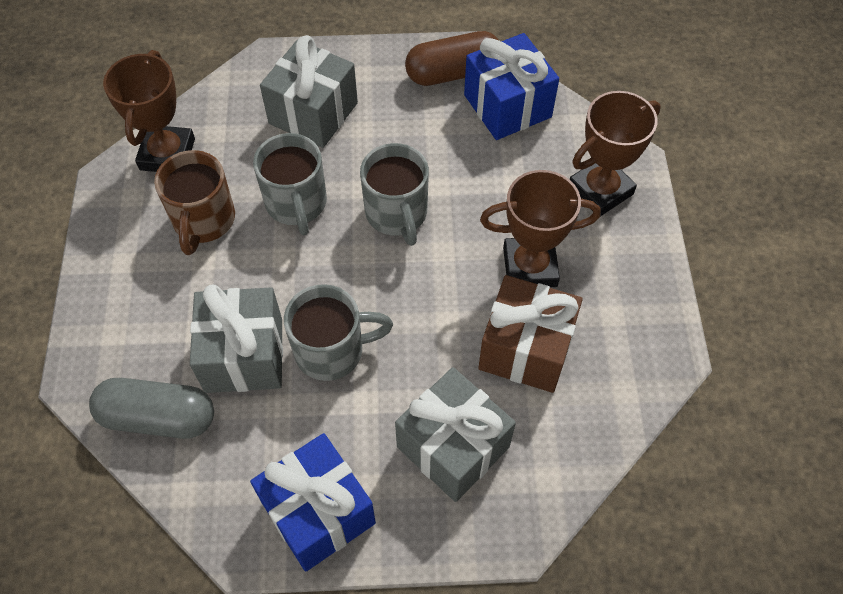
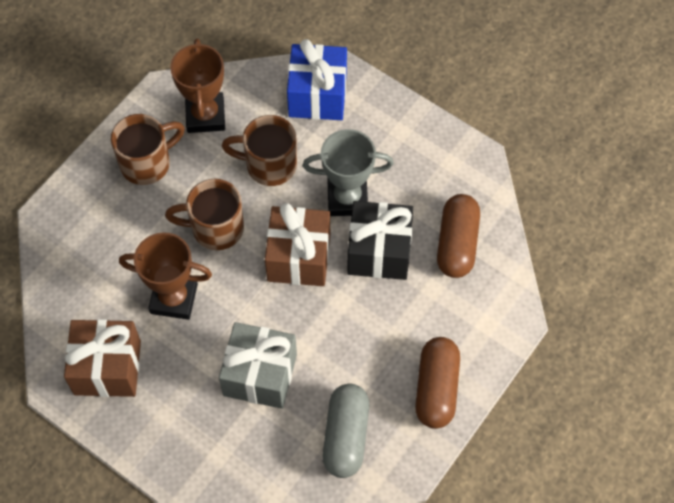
black gift: 0 -> 1
blue gift: 2 -> 1
brown capsule: 1 -> 2
brown gift: 1 -> 2
brown mug: 1 -> 3
brown trophy: 3 -> 2
grey gift: 3 -> 1
grey mug: 3 -> 0
grey trophy: 0 -> 1

